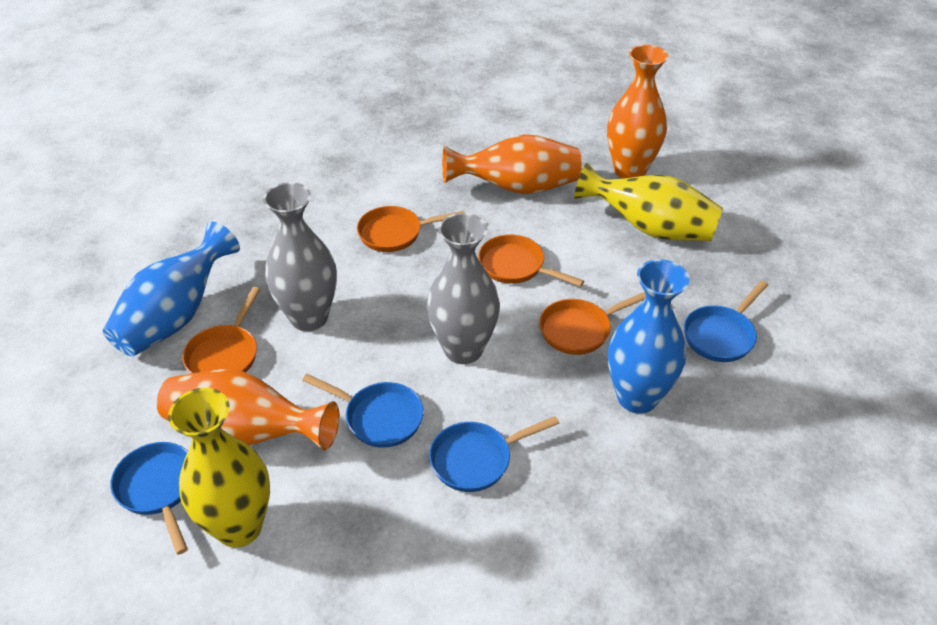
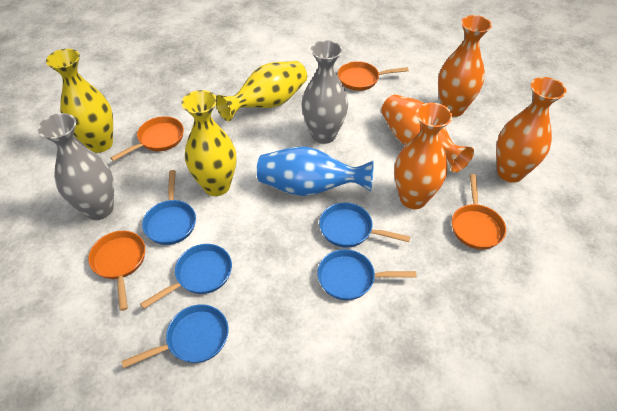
blue pan: 4 -> 5
blue vase: 2 -> 1
orange vase: 3 -> 4
yellow vase: 2 -> 3

